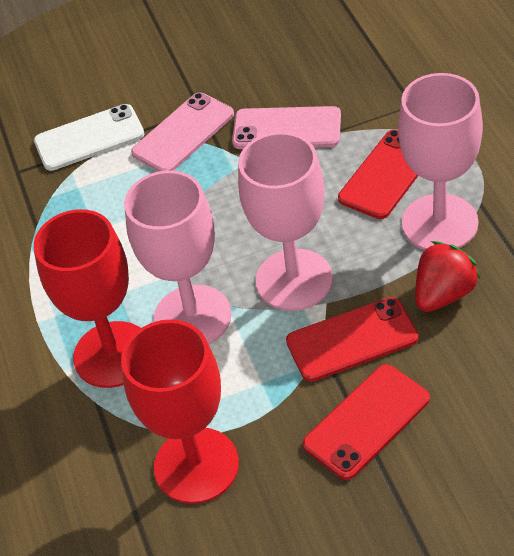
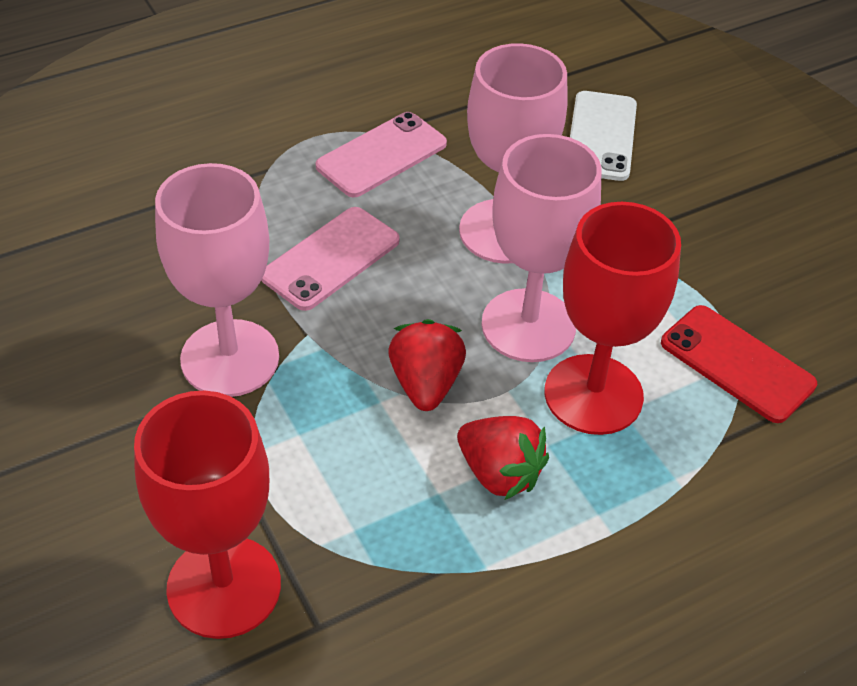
red phone: 3 -> 1
red strawberry: 1 -> 2

